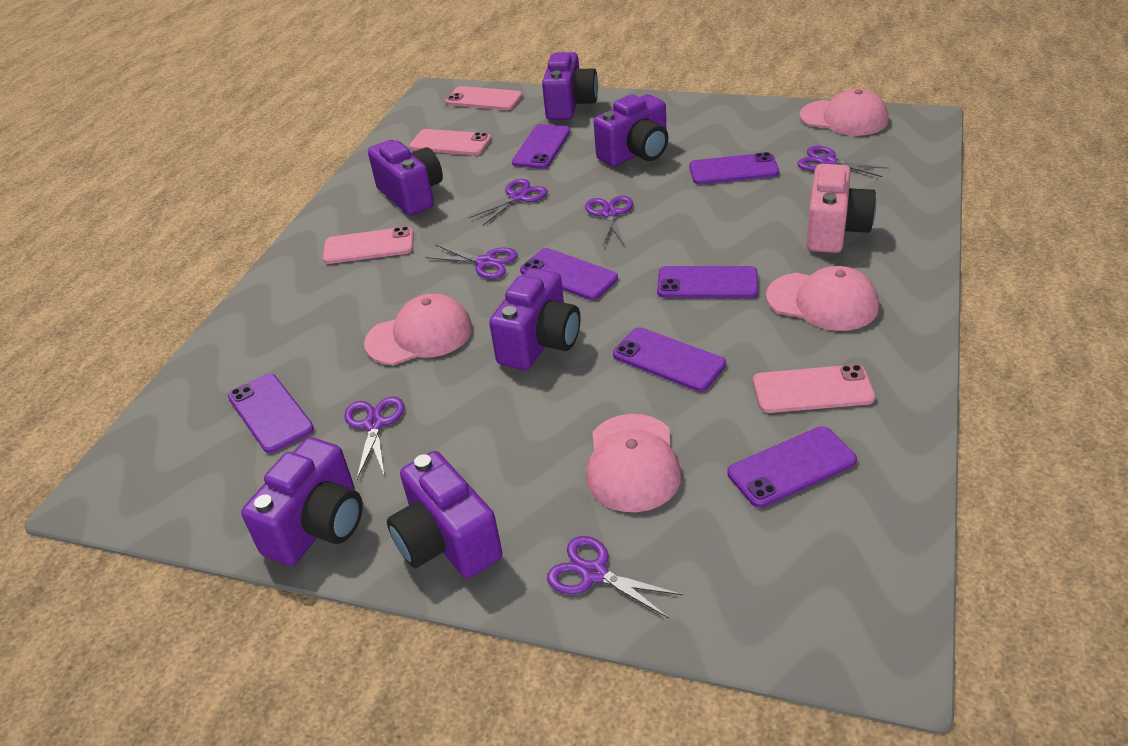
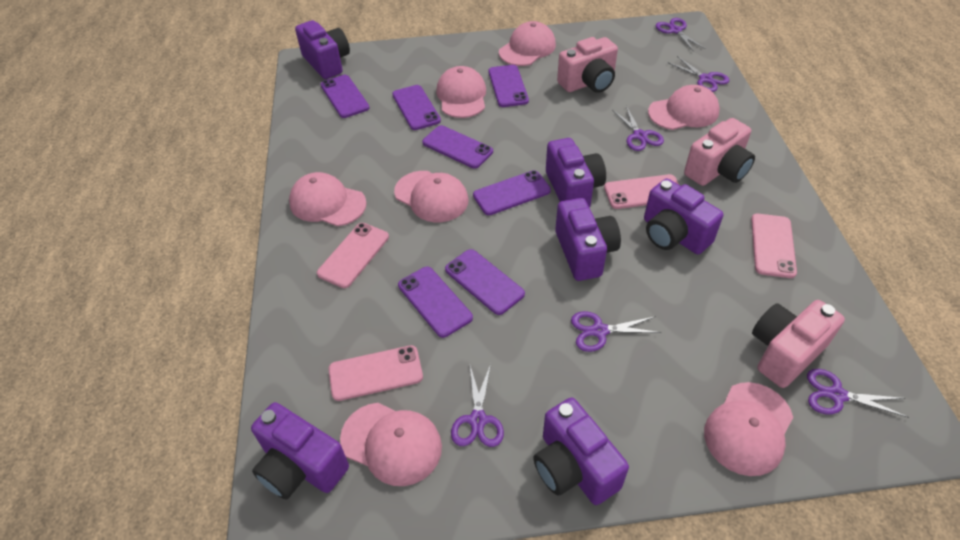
pink camera: 1 -> 3
pink cap: 4 -> 7

